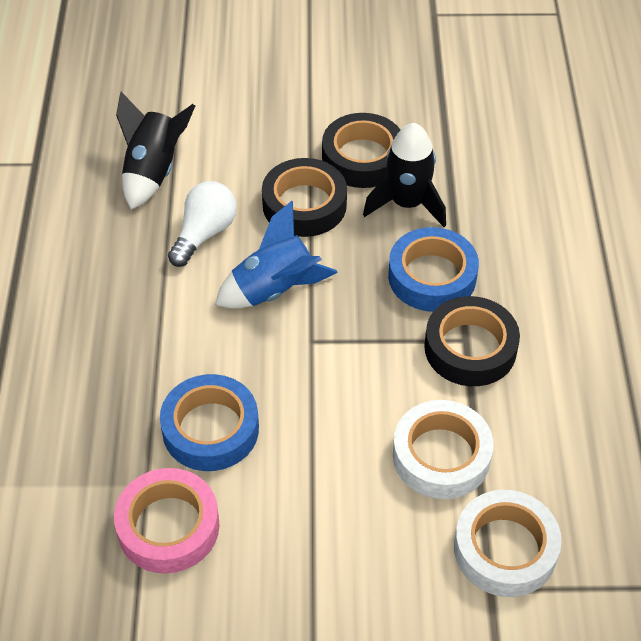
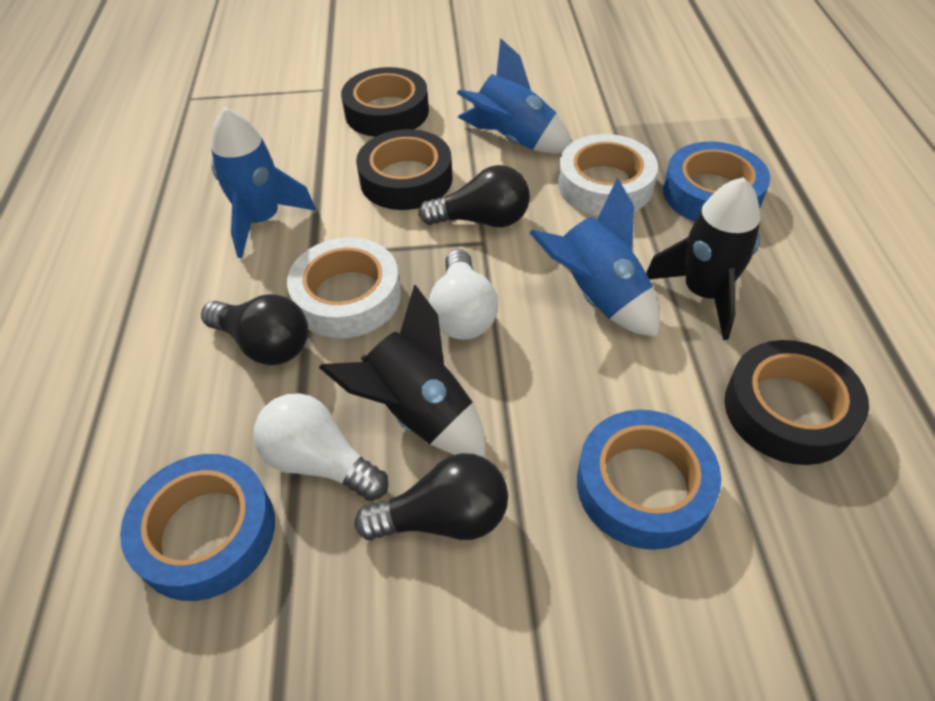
black light bulb: 0 -> 3
blue rocket: 1 -> 3
blue tape: 2 -> 3
pink tape: 1 -> 0
white light bulb: 1 -> 2

